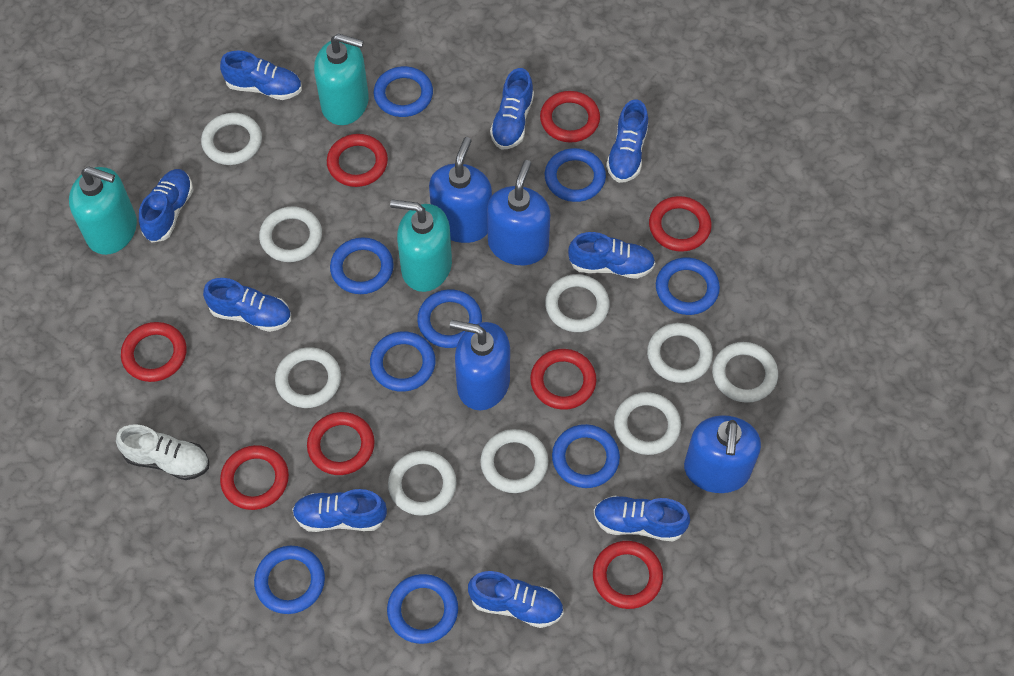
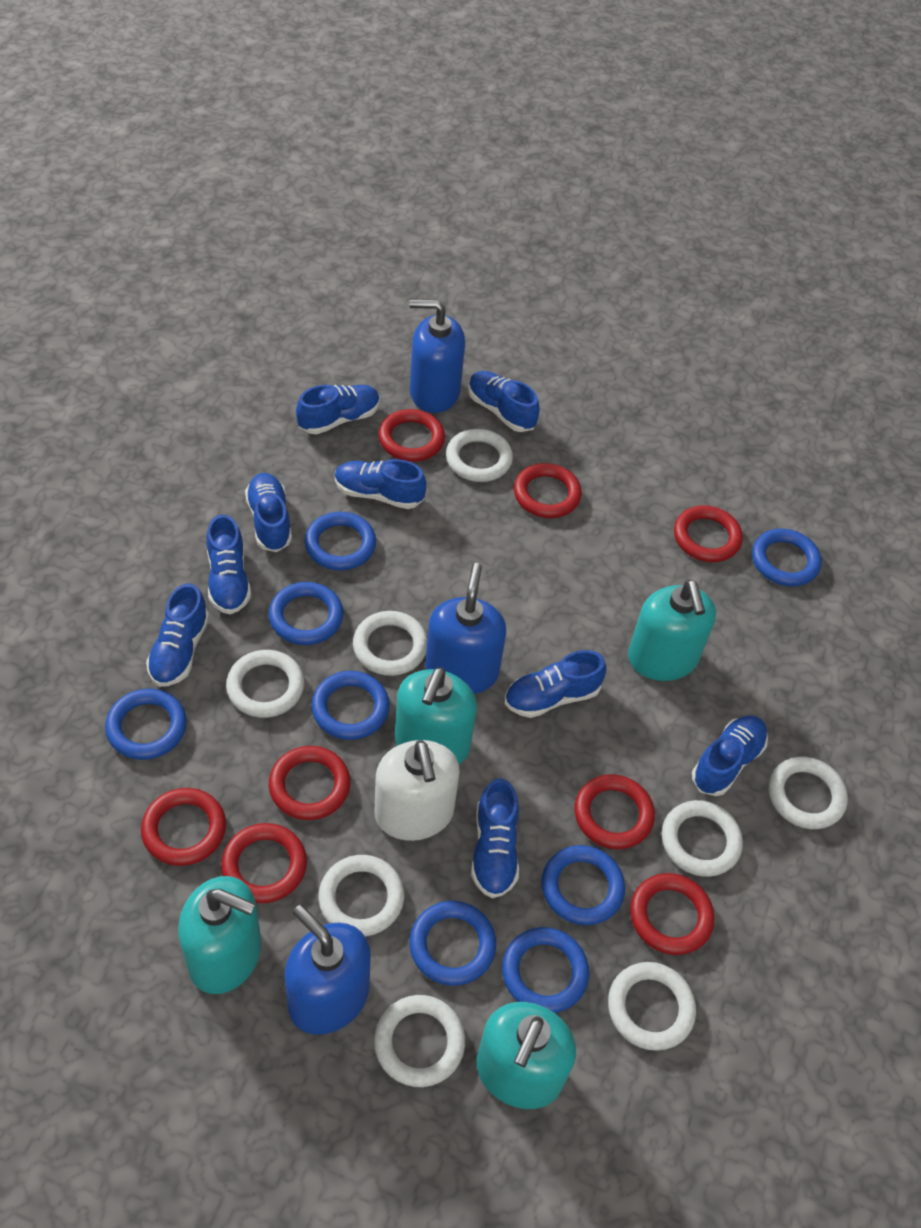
blue ring: 9 -> 8
blue soap dispenser: 4 -> 3
turquoise soap dispenser: 3 -> 4
white ring: 9 -> 8
white shoe: 1 -> 0
white soap dispenser: 0 -> 1

